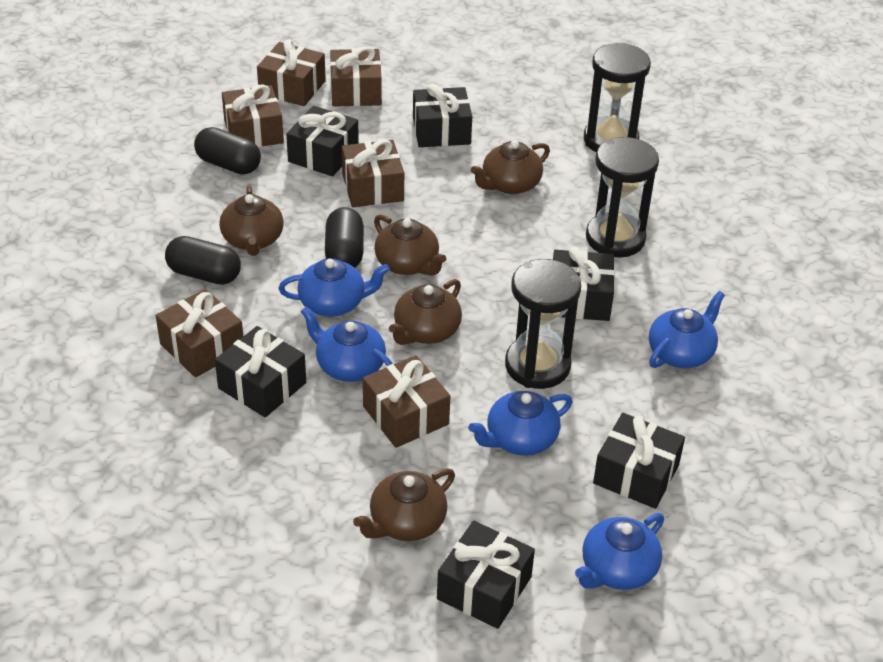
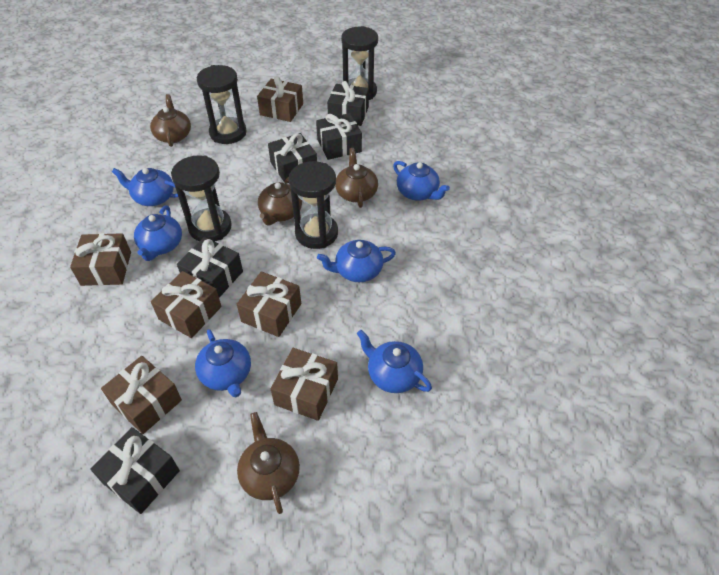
black capsule: 3 -> 0
black gift: 6 -> 5
black hourglass: 3 -> 4
blue teapot: 5 -> 6
brown teapot: 5 -> 4

